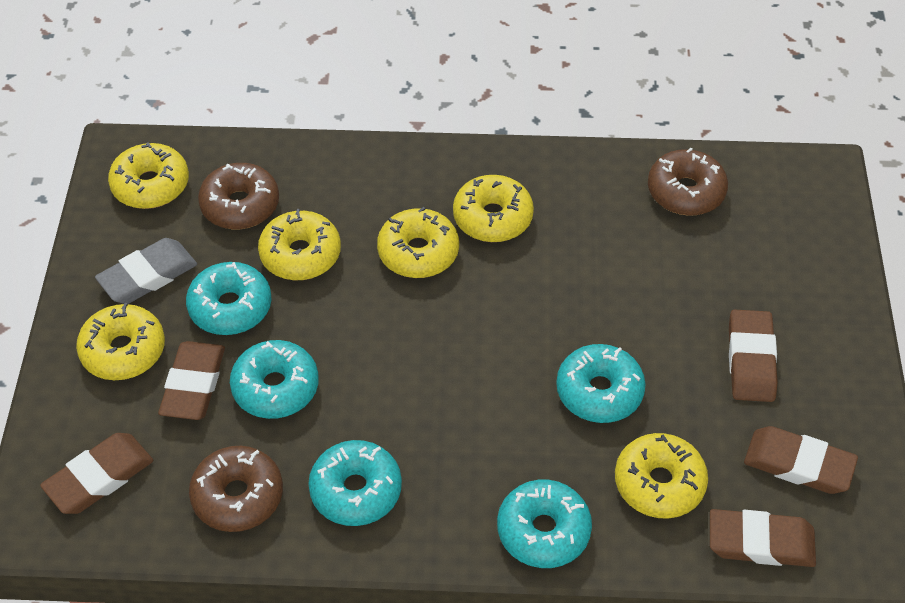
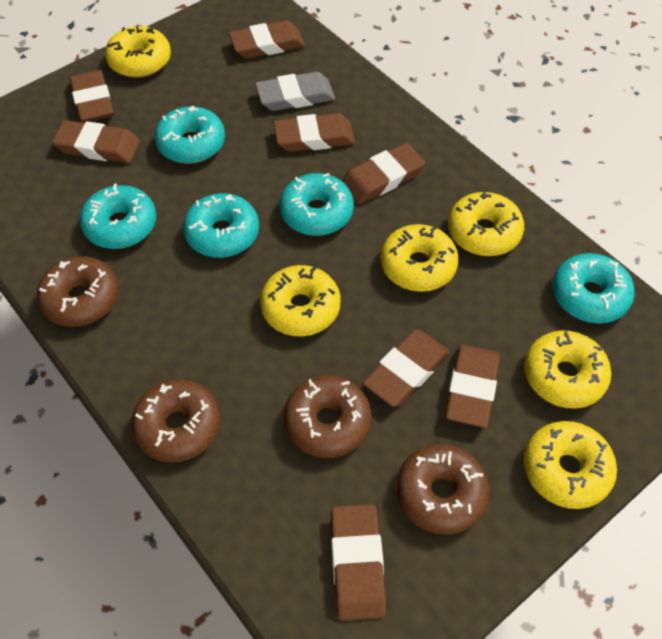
brown donut: 3 -> 4
brown eraser: 5 -> 8

